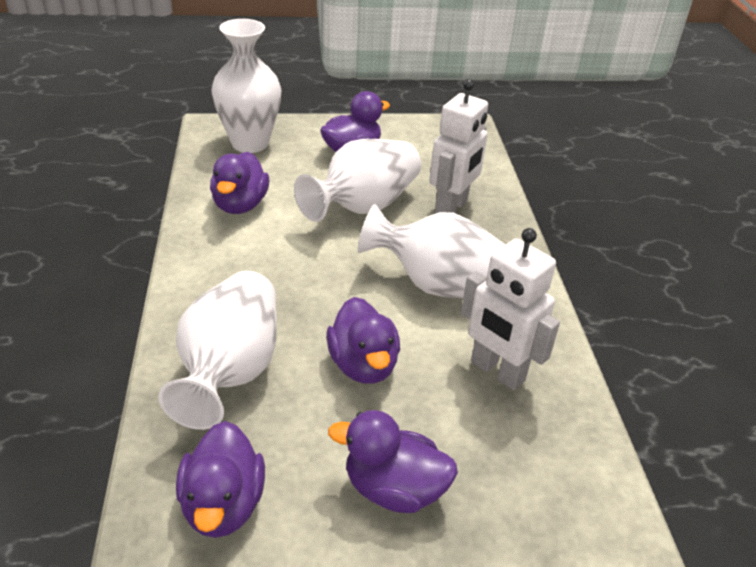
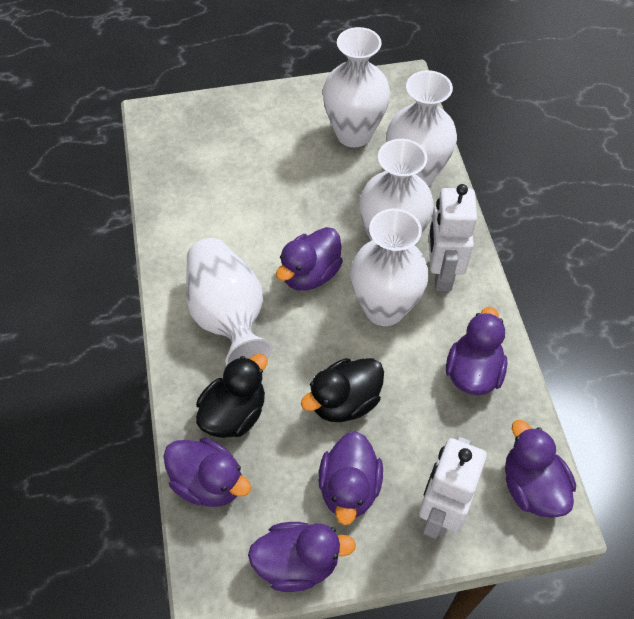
black duck: 0 -> 2
purple duck: 5 -> 6
white vase: 4 -> 5

